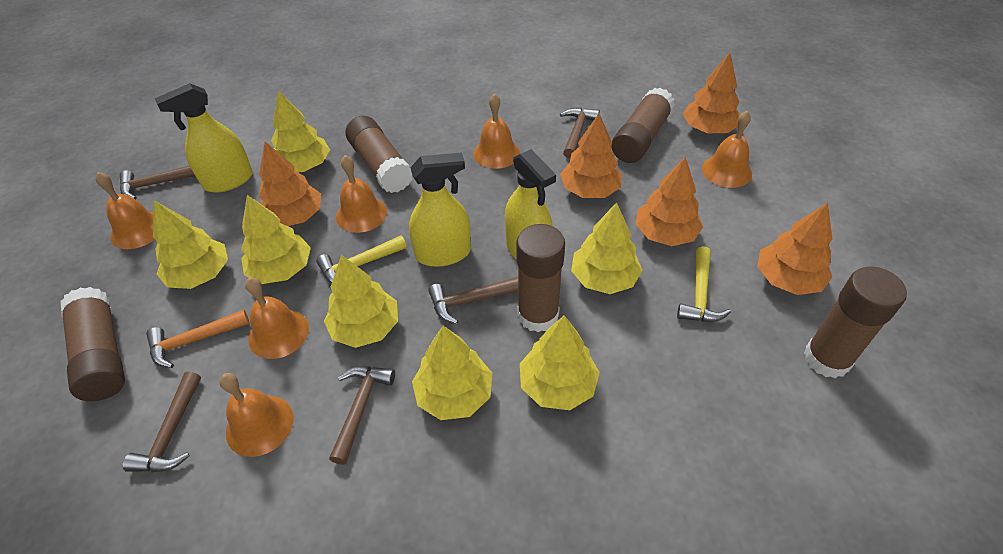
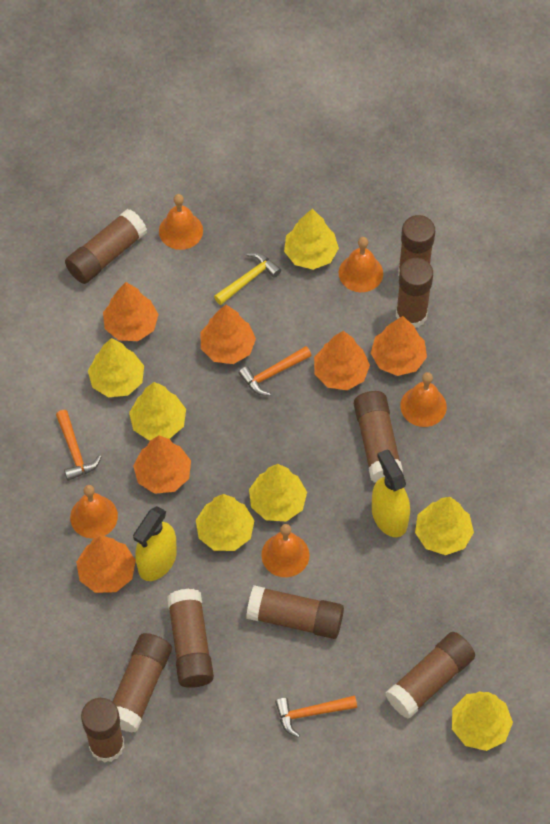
brown glue stick: 5 -> 9
brown hammer: 5 -> 0
orange bell: 6 -> 5
orange hammer: 1 -> 3
orange tree: 5 -> 6
yellow hammer: 2 -> 1
yellow spray bottle: 3 -> 2

